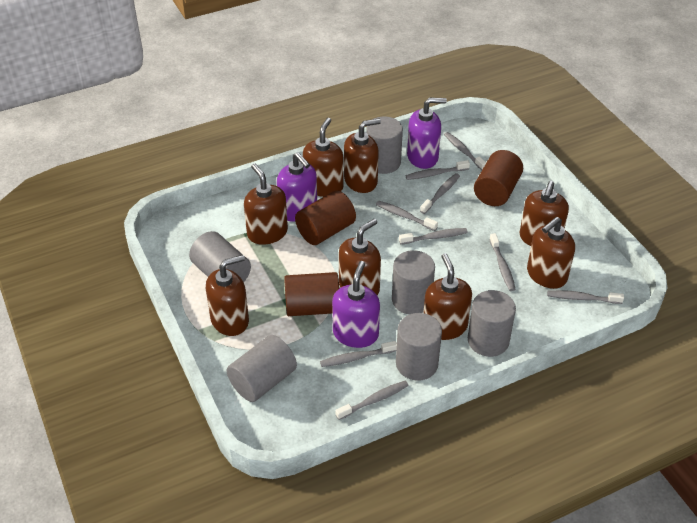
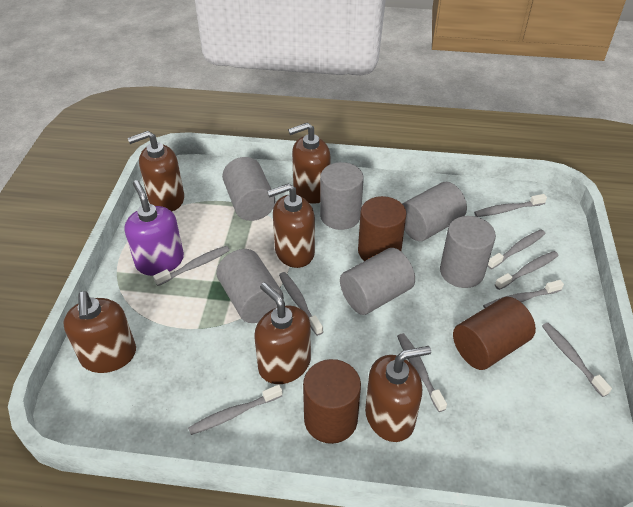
brown soap dispenser: 8 -> 6
purple soap dispenser: 3 -> 1

